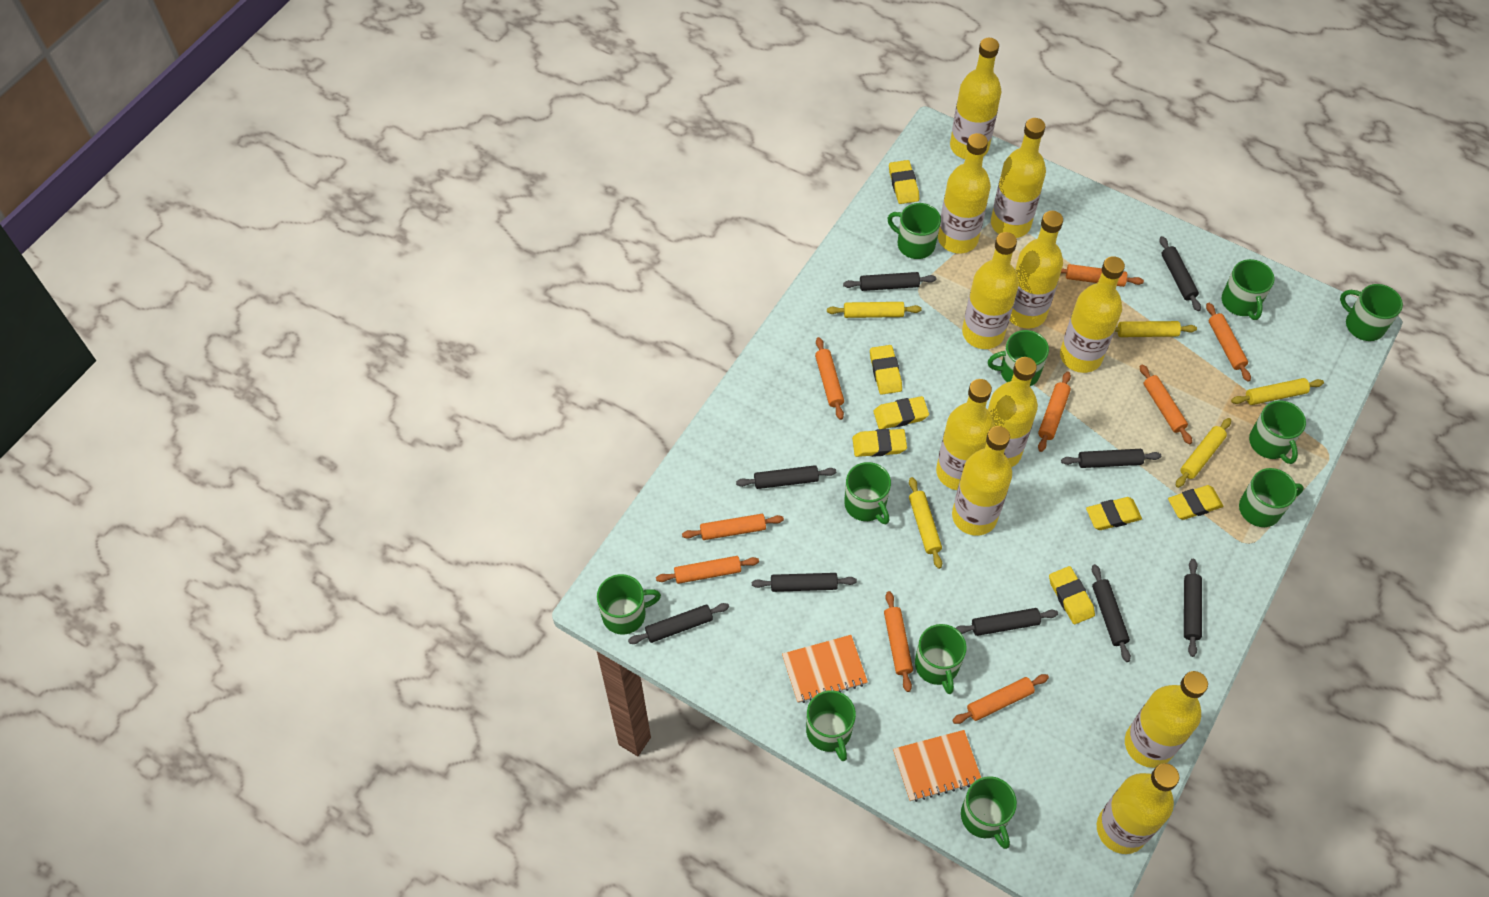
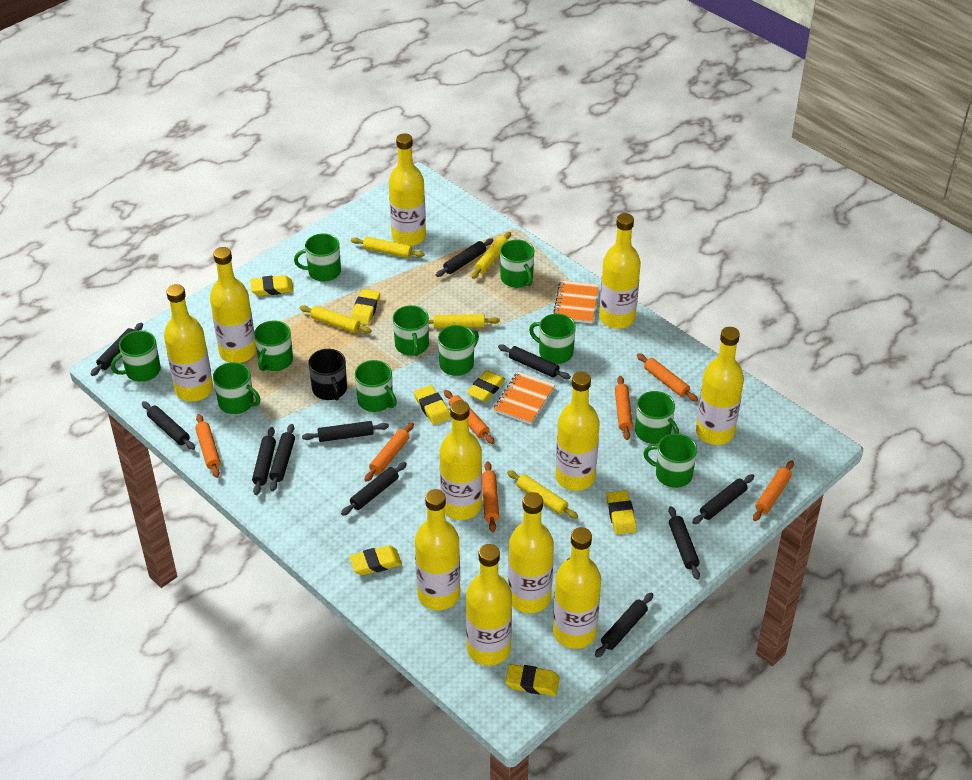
black mug: 0 -> 1
black rolling pin: 9 -> 11
orange rolling pin: 9 -> 7

